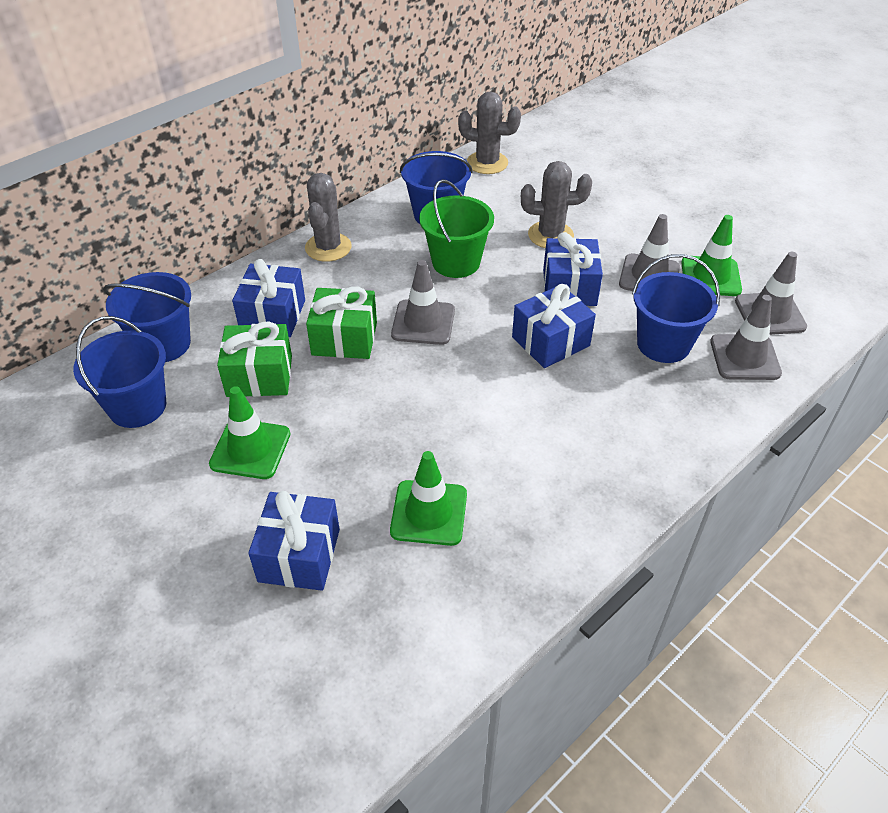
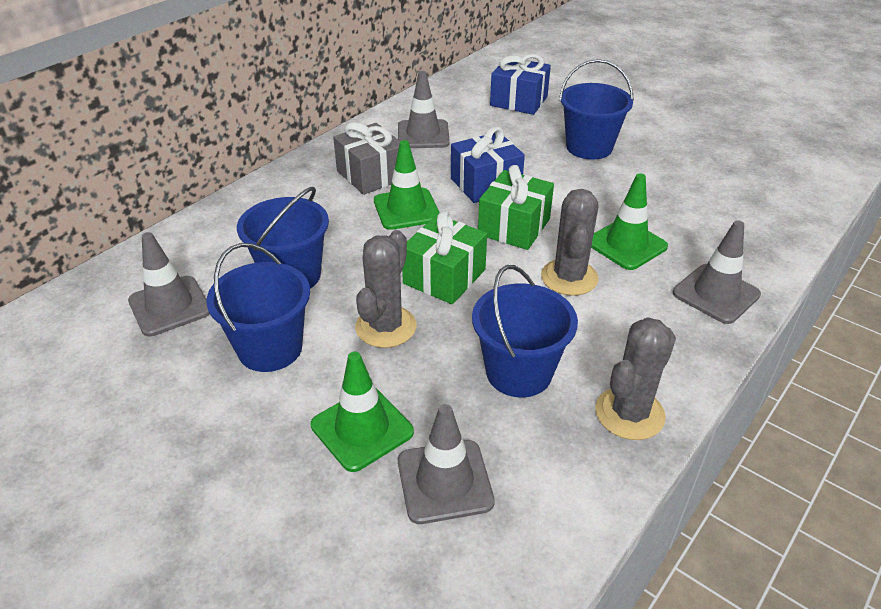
blue gift: 4 -> 2
green bucket: 1 -> 0
grey gift: 0 -> 1

